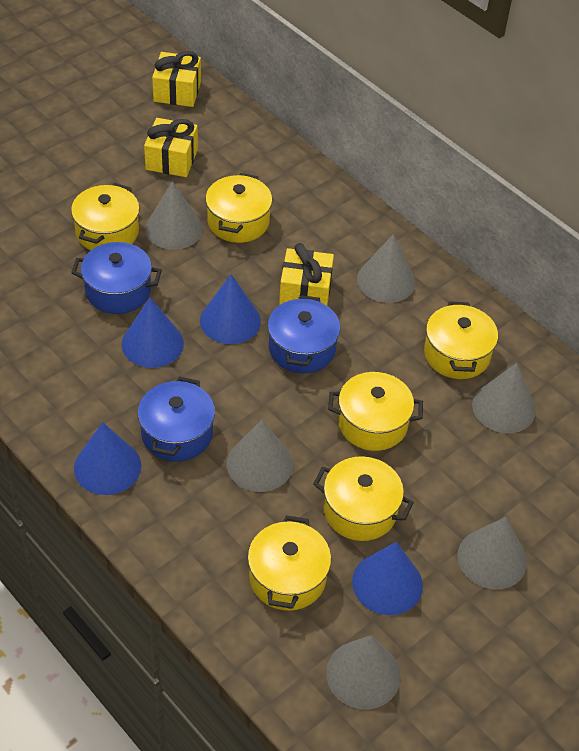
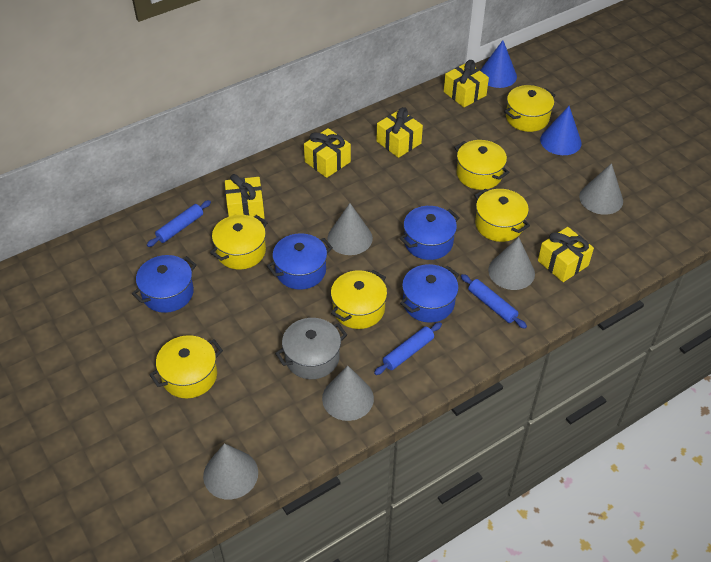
blue cone: 4 -> 2
blue pot: 3 -> 4
blue rolling pin: 0 -> 3
grey cone: 6 -> 5
grey pot: 0 -> 1
yellow gift: 3 -> 5

